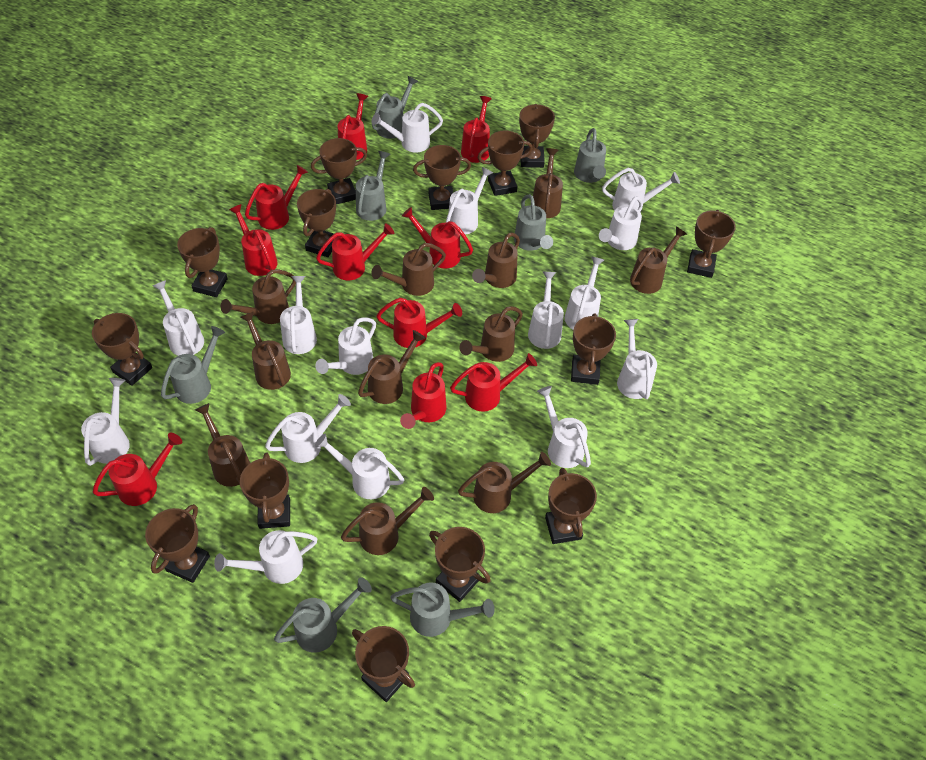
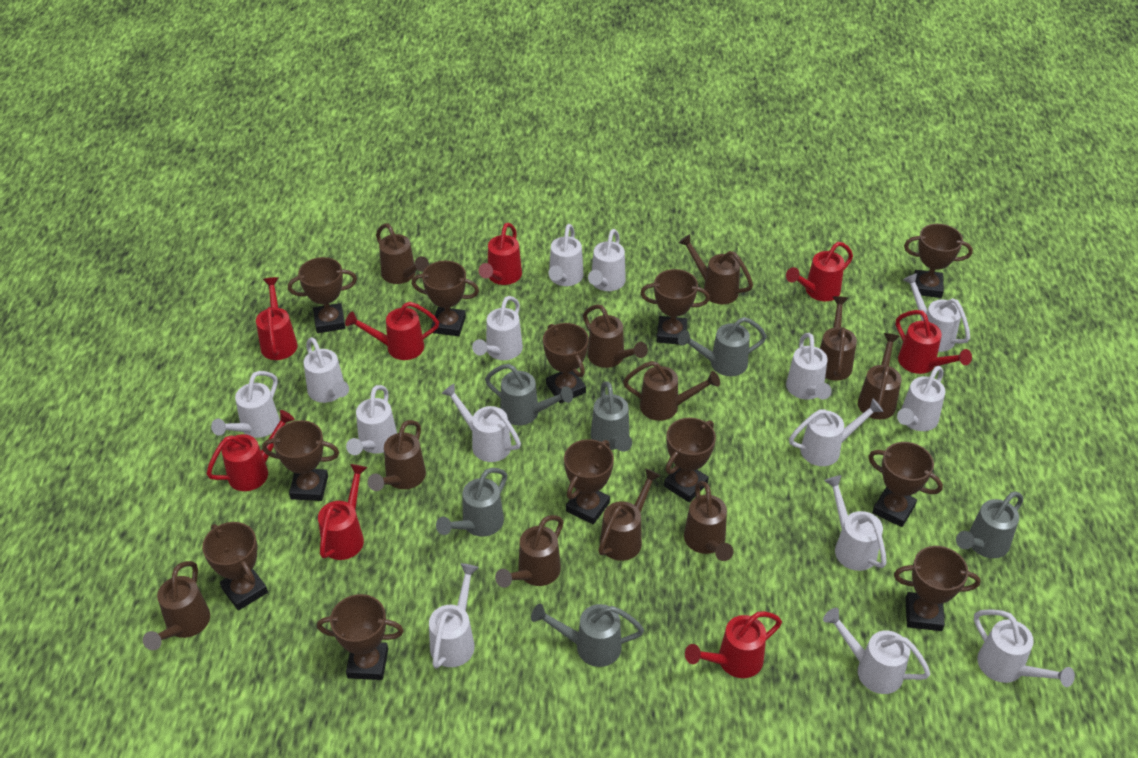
brown trophy: 14 -> 12
grey watering can: 7 -> 6
red watering can: 10 -> 8

